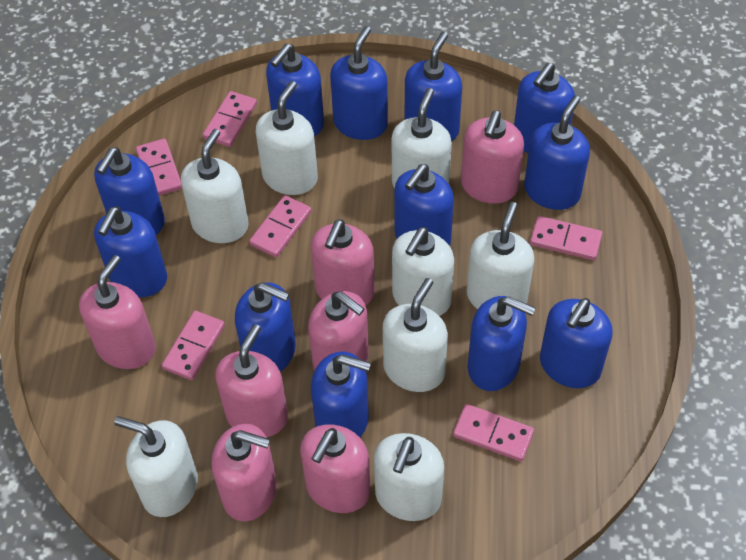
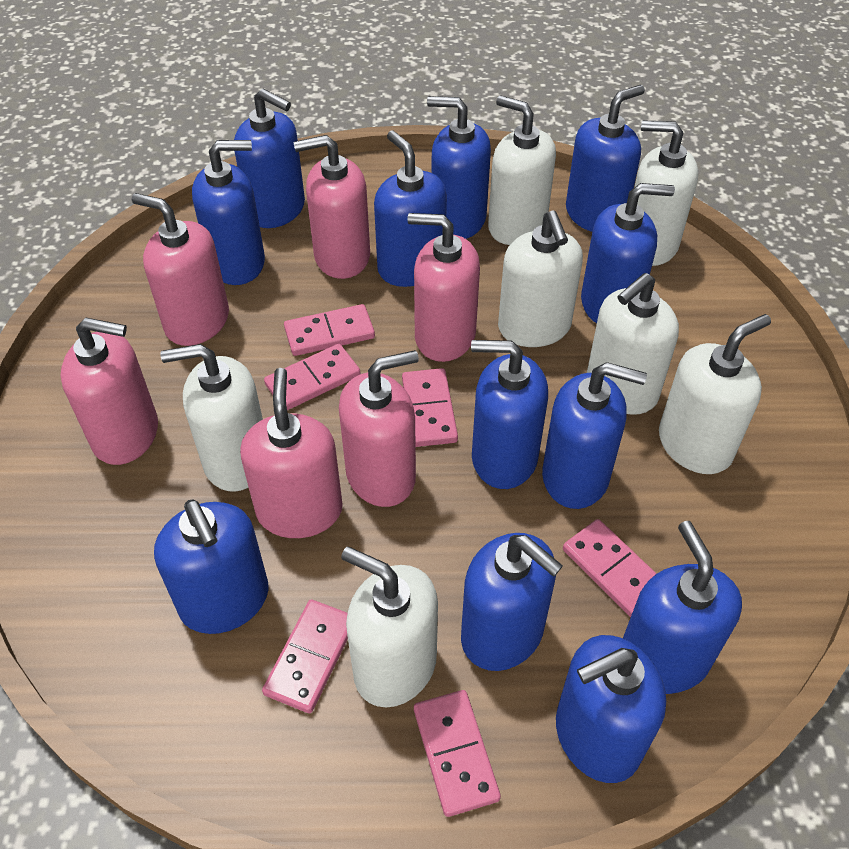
pink soap dispenser: 7 -> 6
white soap dispenser: 8 -> 7

